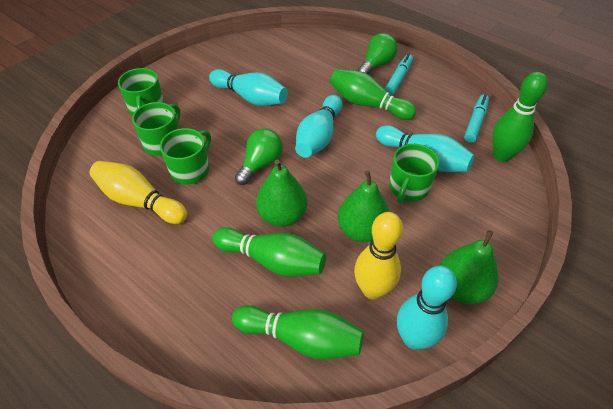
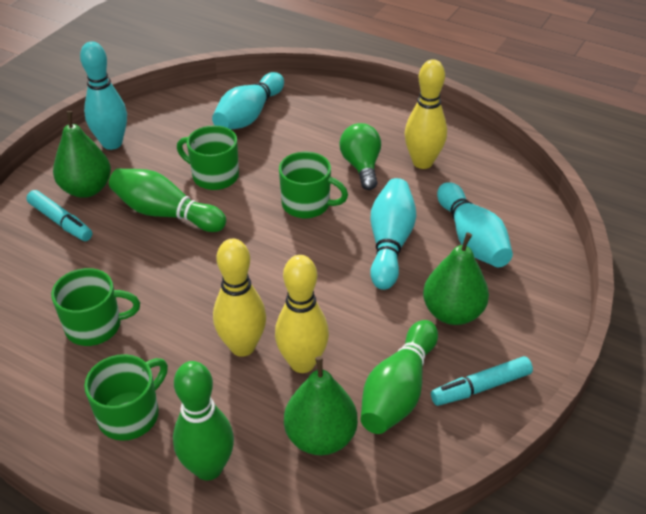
green bowling pin: 4 -> 3
green light bulb: 2 -> 1
yellow bowling pin: 2 -> 3

